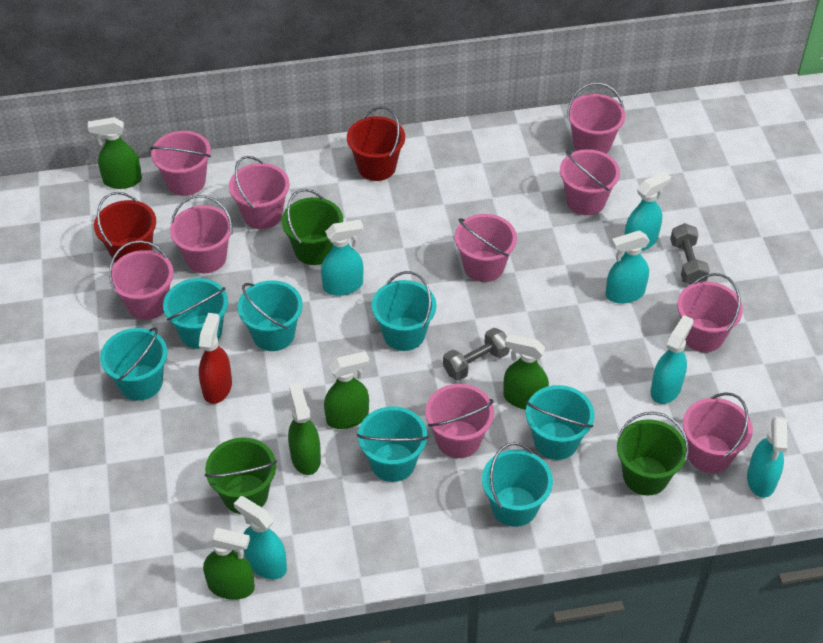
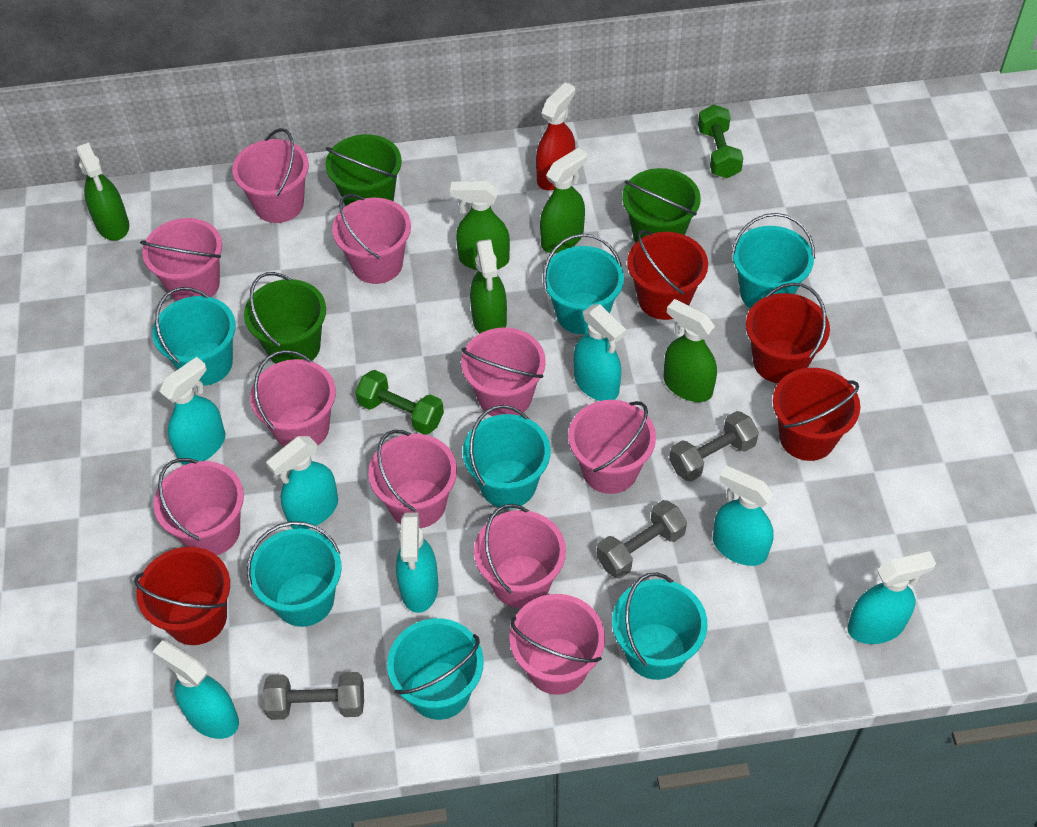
green dumbbell: 0 -> 2
grey dumbbell: 2 -> 3
red bucket: 2 -> 4
turquoise spray bottle: 6 -> 7

